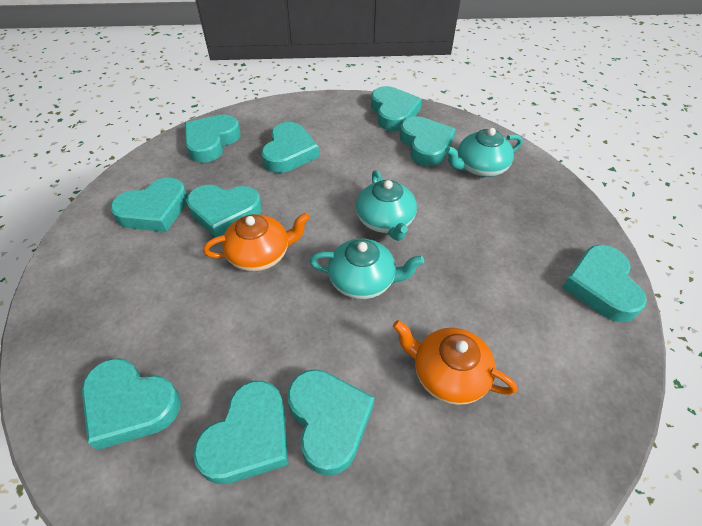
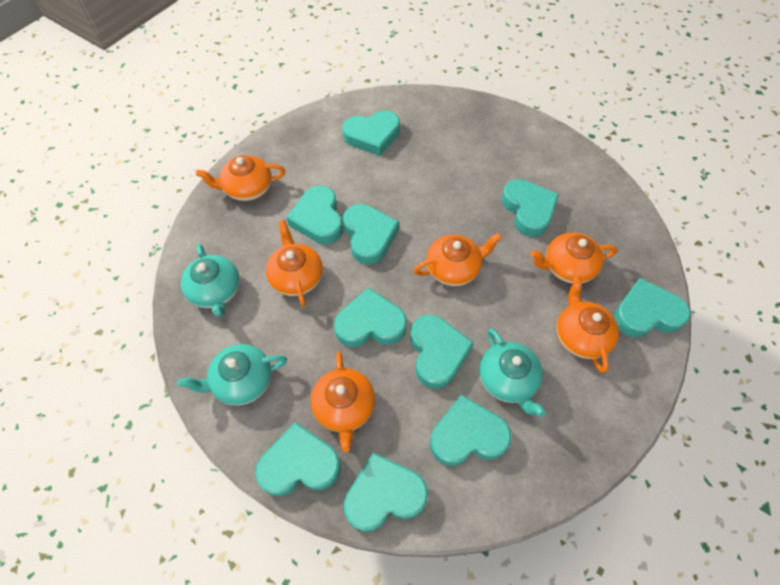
orange teapot: 2 -> 6

